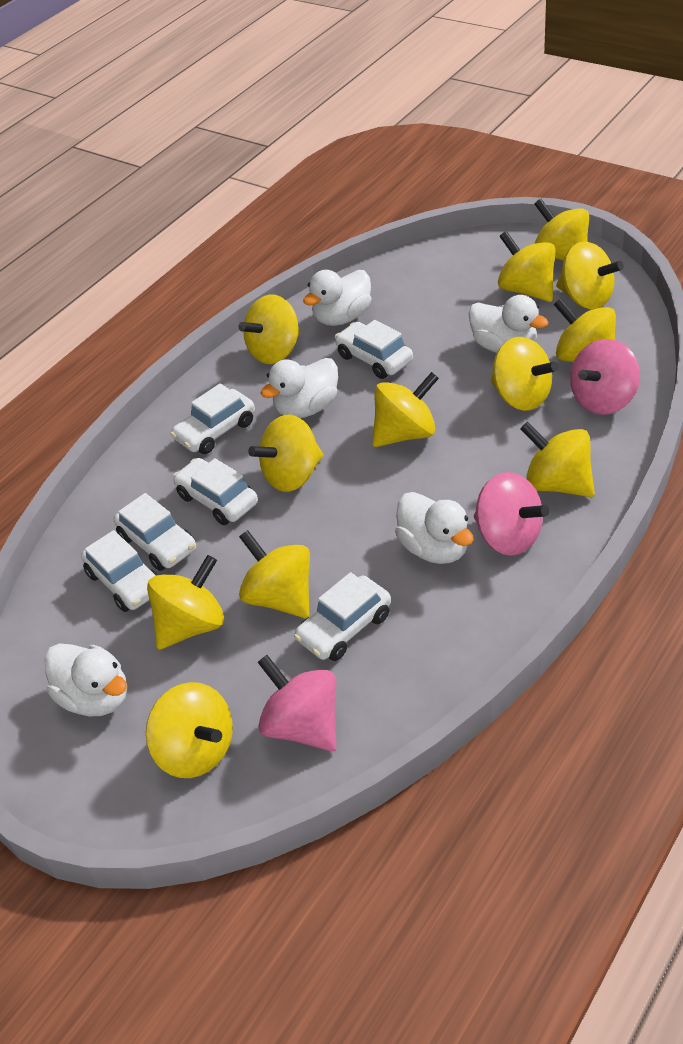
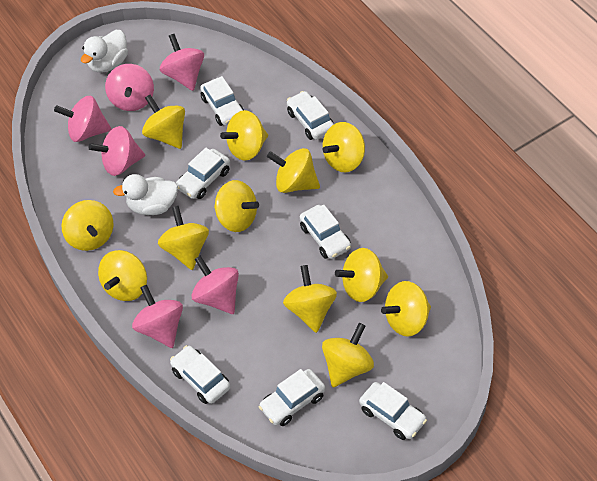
pink spinning top: 3 -> 6
white car: 6 -> 7
white duck: 5 -> 2

